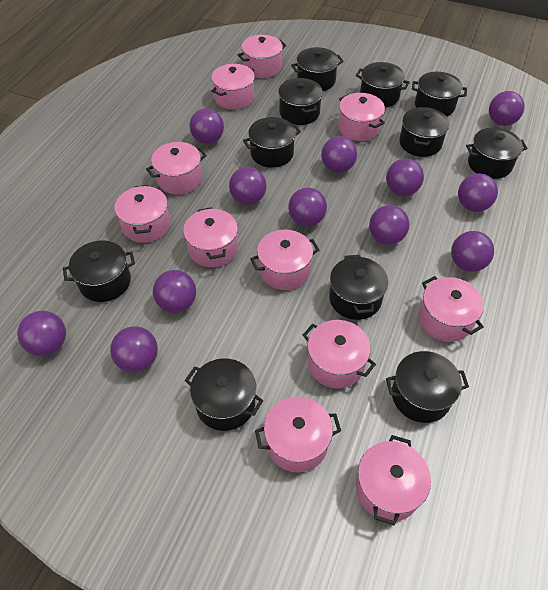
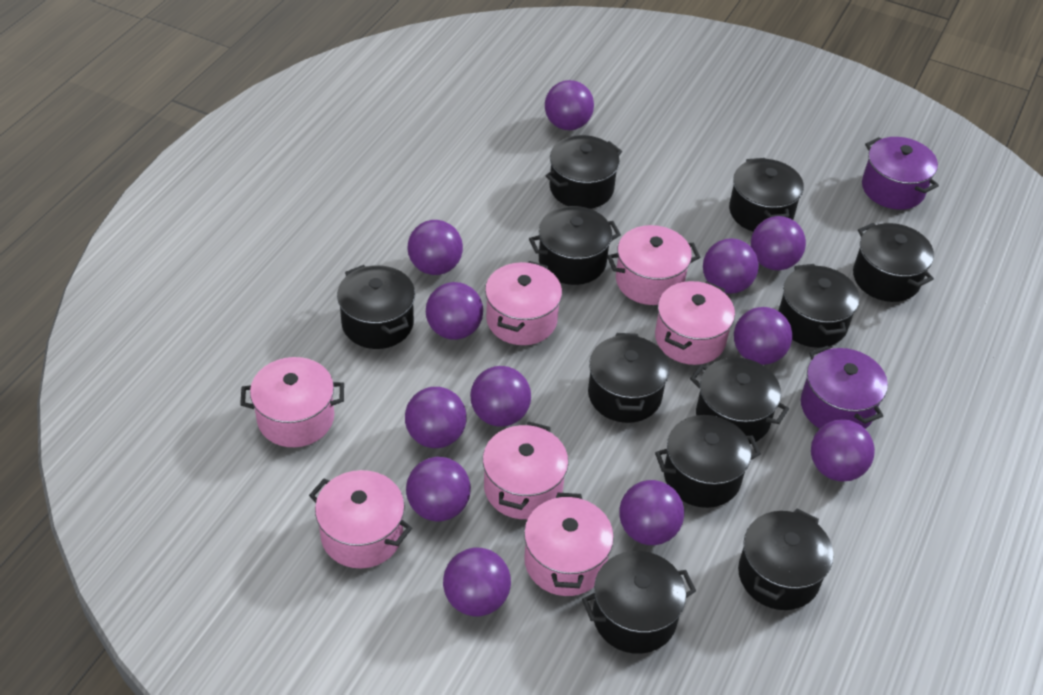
pink pot: 11 -> 7
purple pot: 0 -> 2

